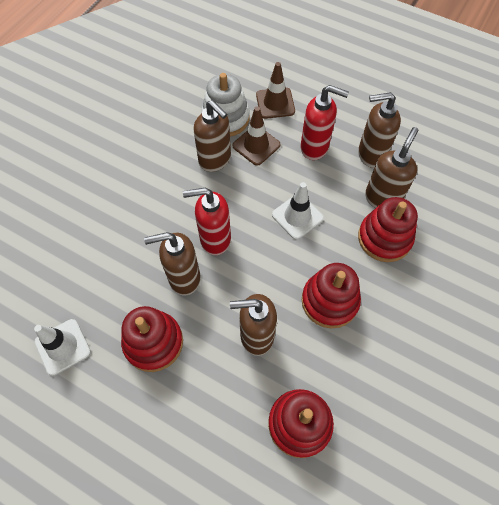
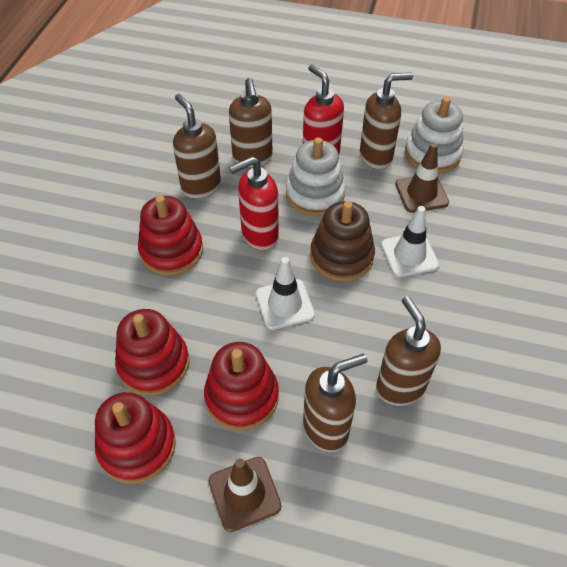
brown stacking toy: 0 -> 1
white stacking toy: 1 -> 2

